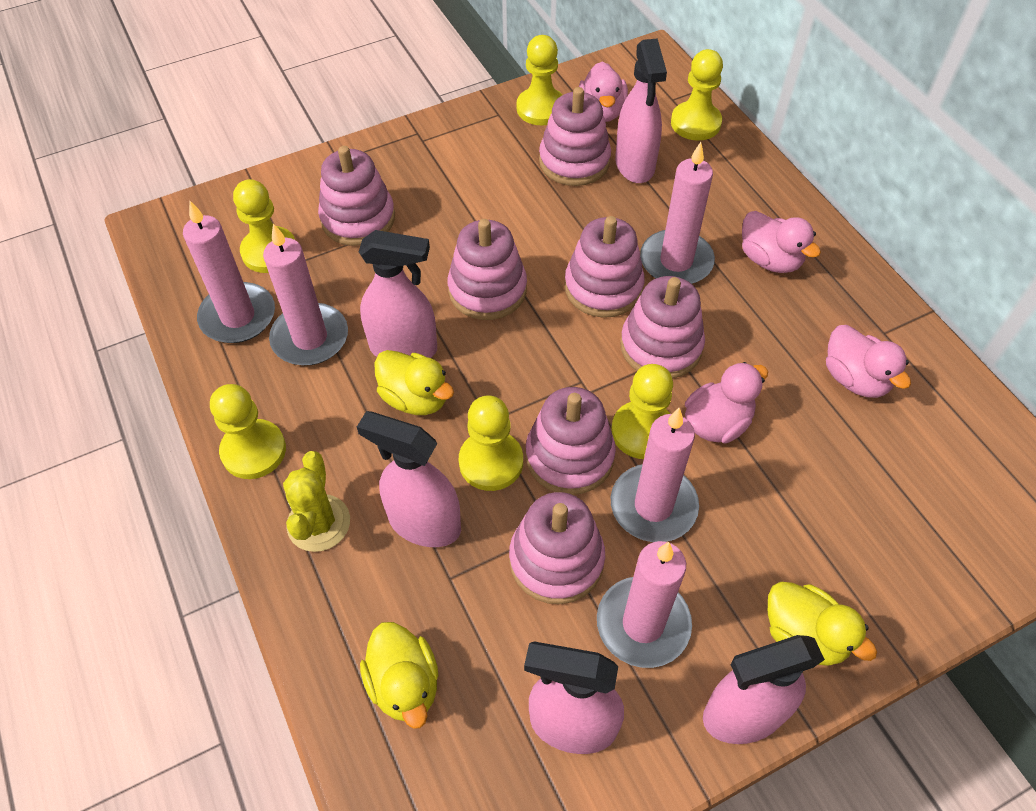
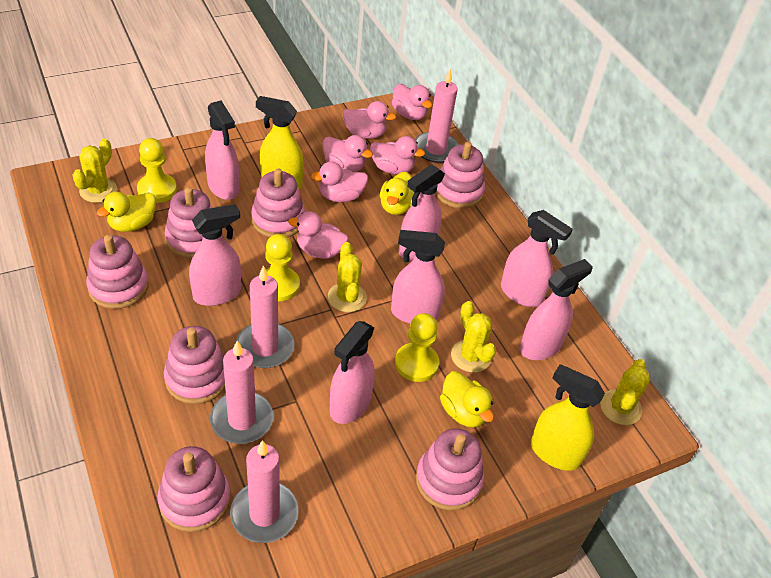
pink candle: 5 -> 4
pink duck: 4 -> 6
pink spray bottle: 5 -> 7
yellow cactus: 1 -> 4
yellow pawn: 6 -> 3
yellow spray bottle: 0 -> 2

